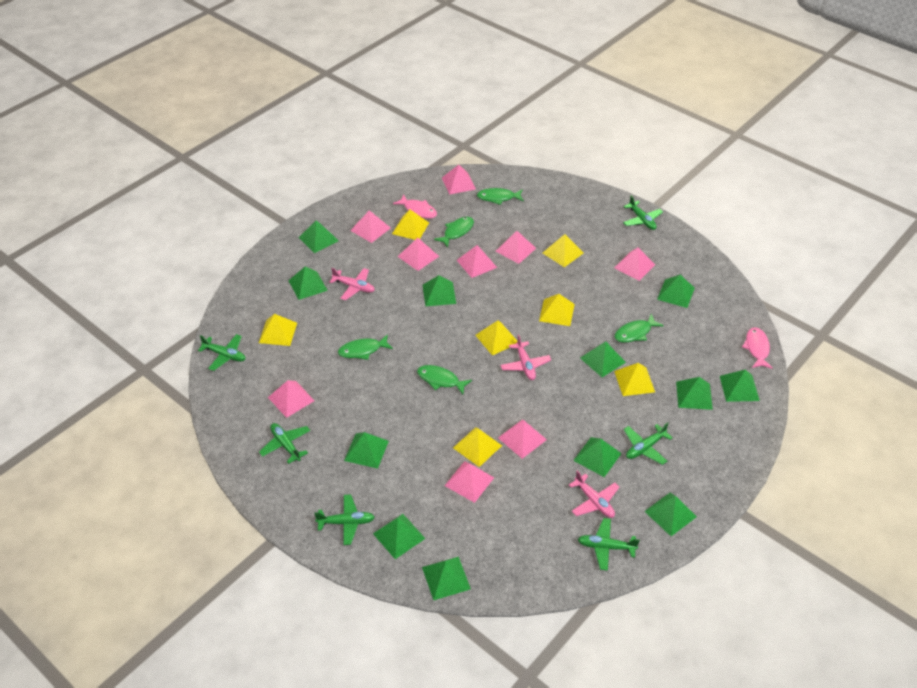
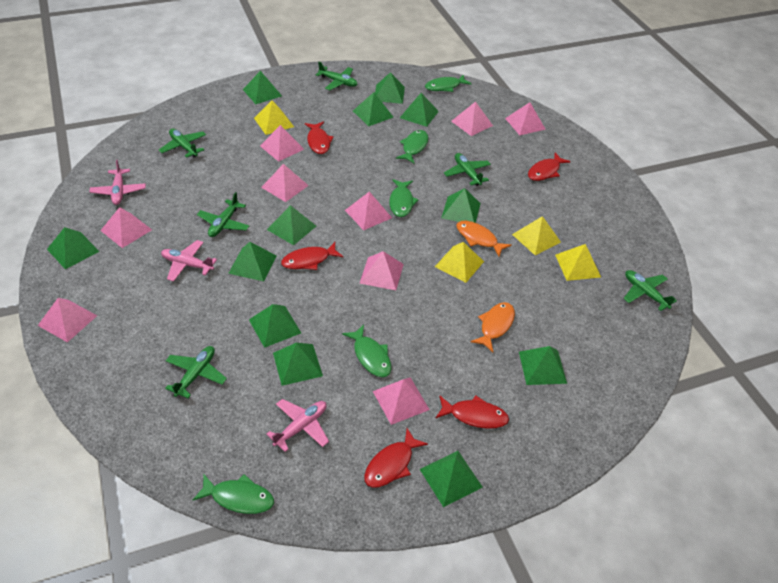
orange fish: 0 -> 2
pink fish: 2 -> 0
red fish: 0 -> 5
yellow pyramid: 7 -> 4

